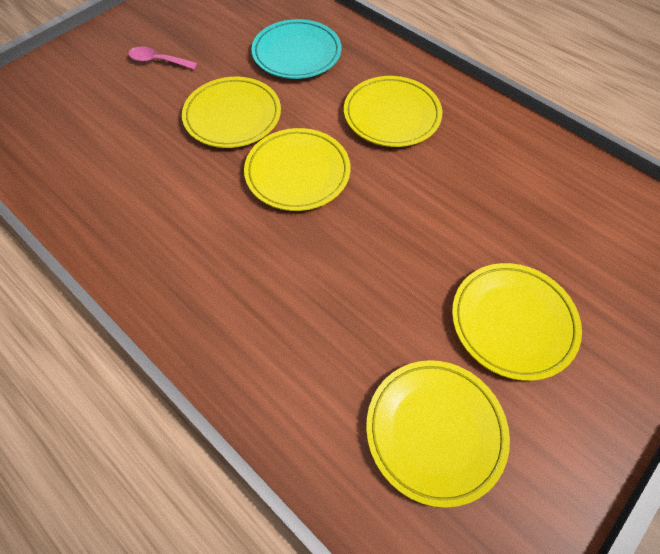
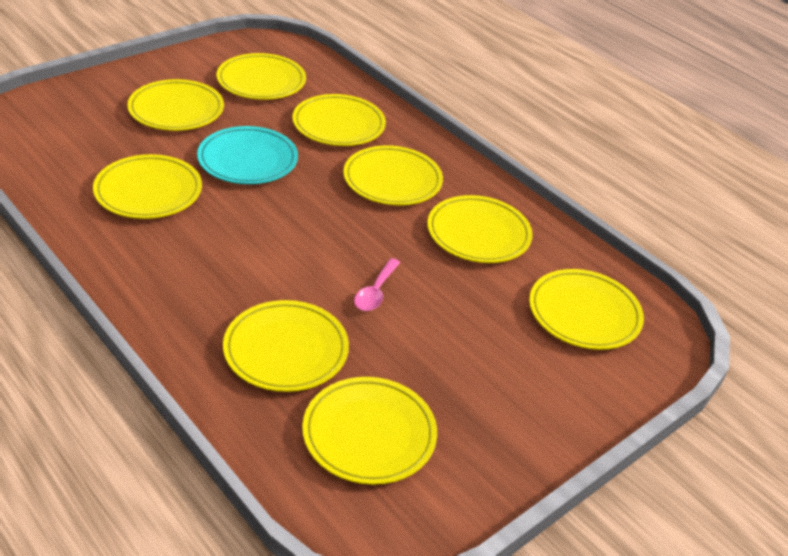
yellow plate: 5 -> 9

